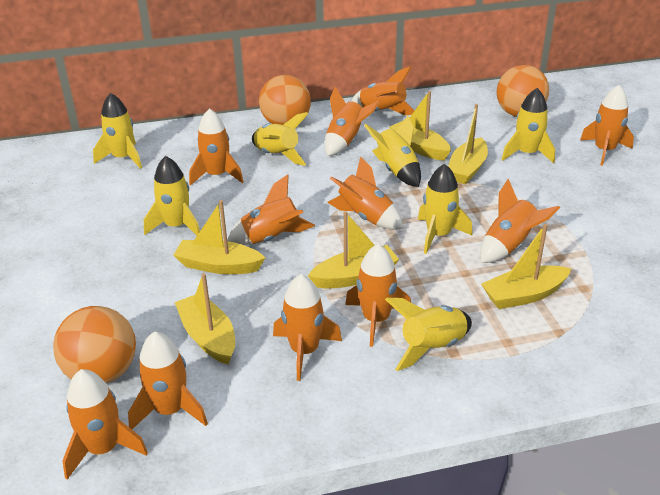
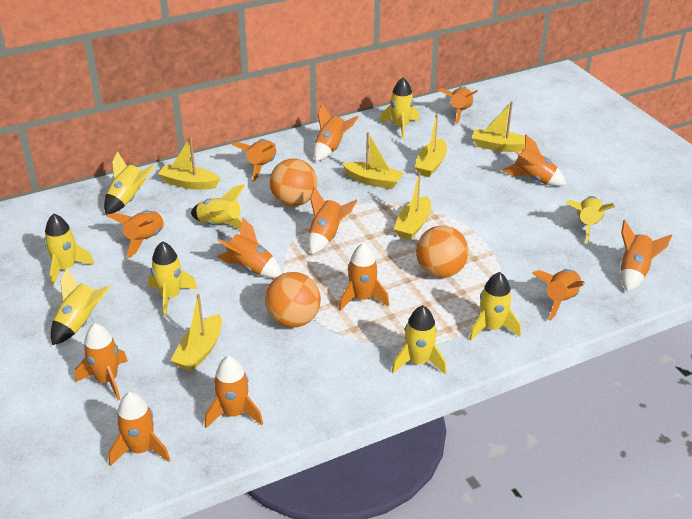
orange rocket: 11 -> 13
yellow rocket: 7 -> 9

